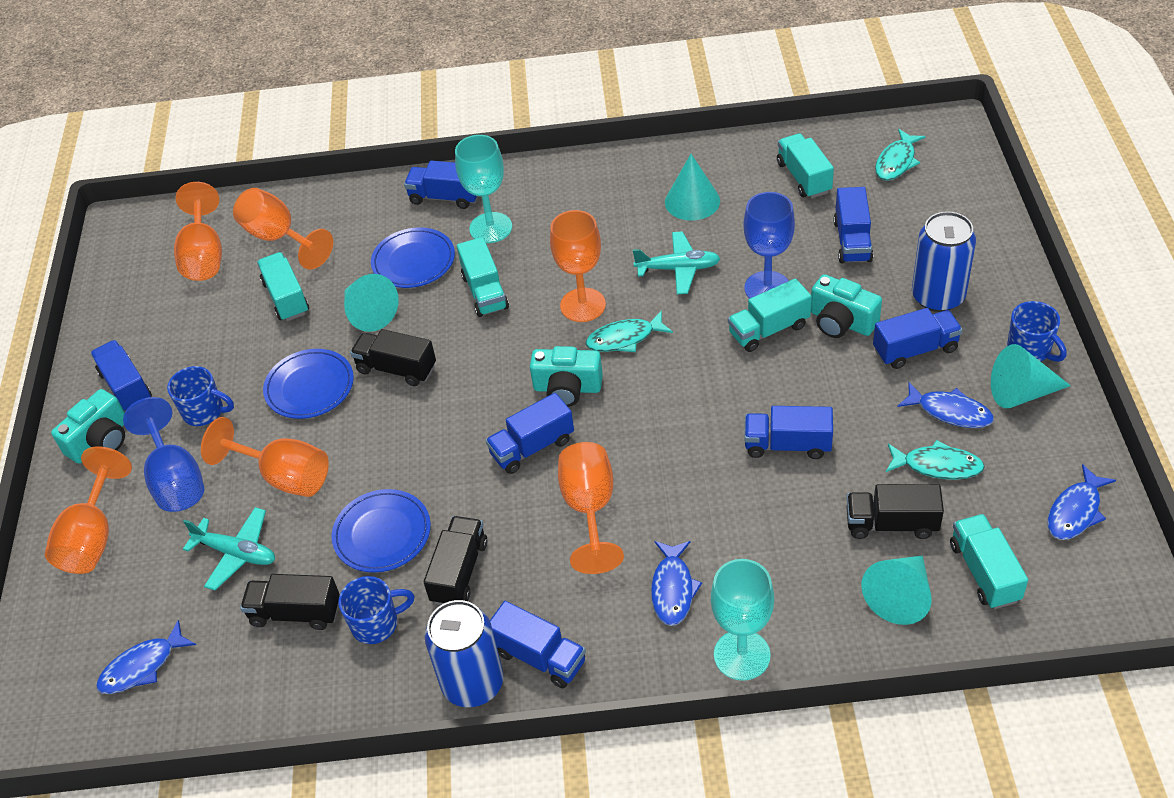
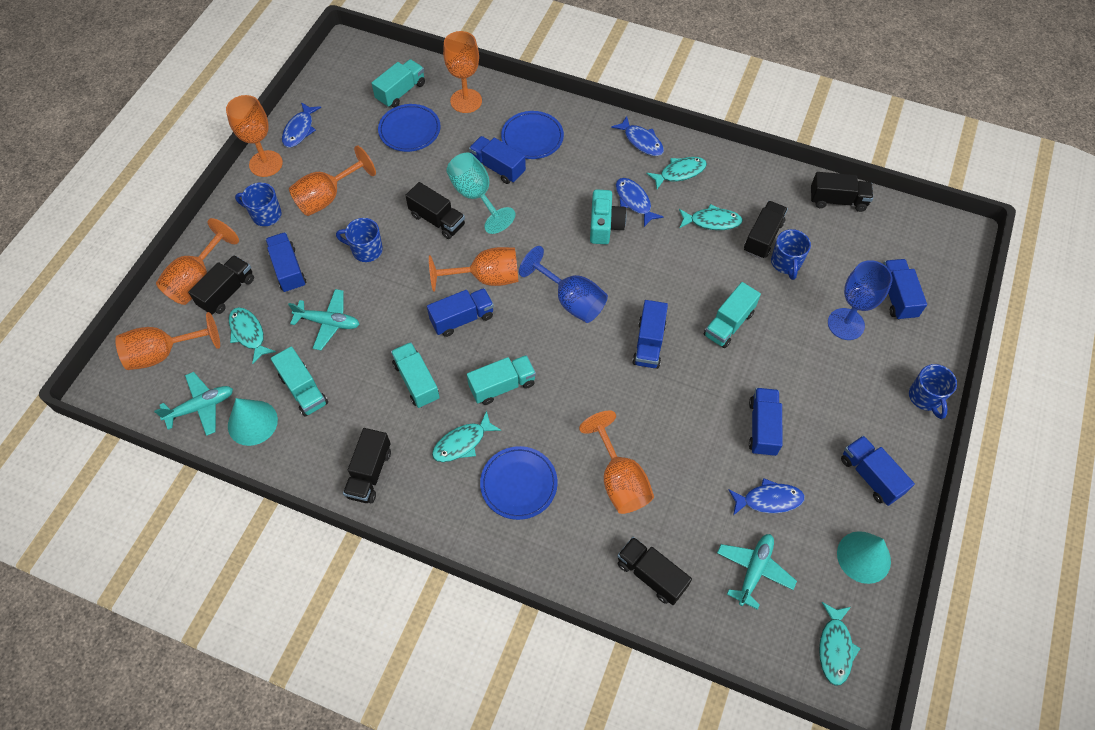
black truck: 4 -> 6
blue can: 2 -> 0
blue mug: 3 -> 4
orange goblet: 6 -> 7
turquoise camera: 3 -> 1
turquoise cone: 4 -> 2
turquoise fish: 3 -> 5
turquoise goblet: 2 -> 1
turquoise plane: 2 -> 3

